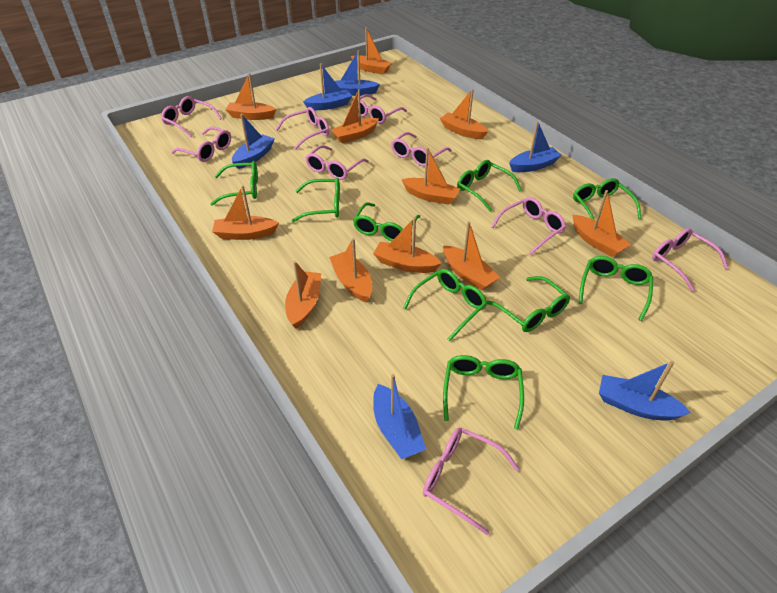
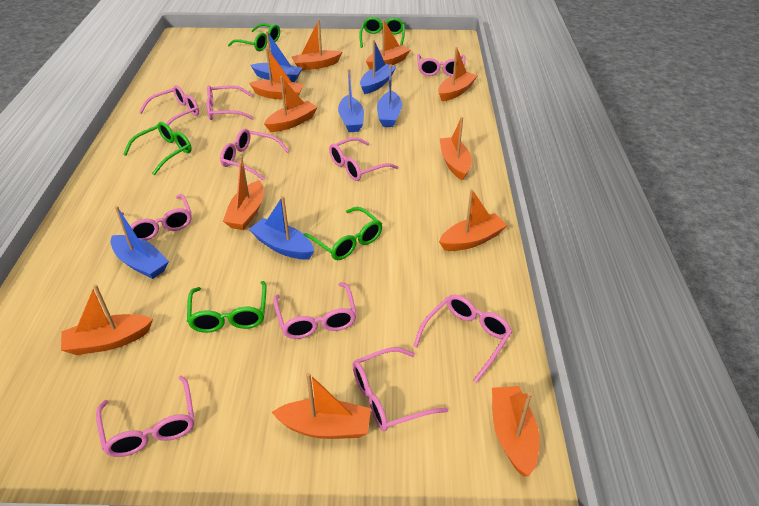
green glasses: 9 -> 5
pink glasses: 9 -> 10

